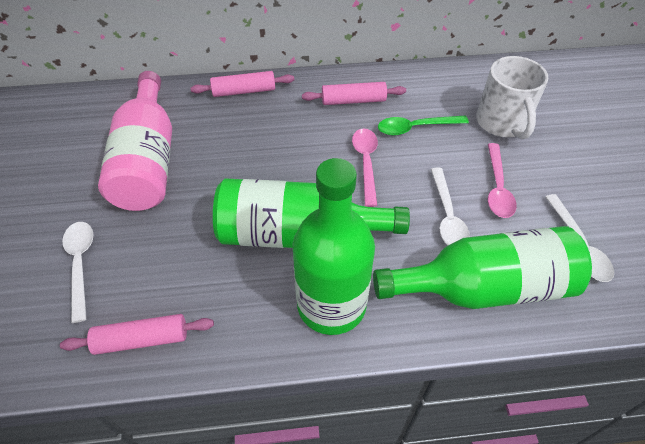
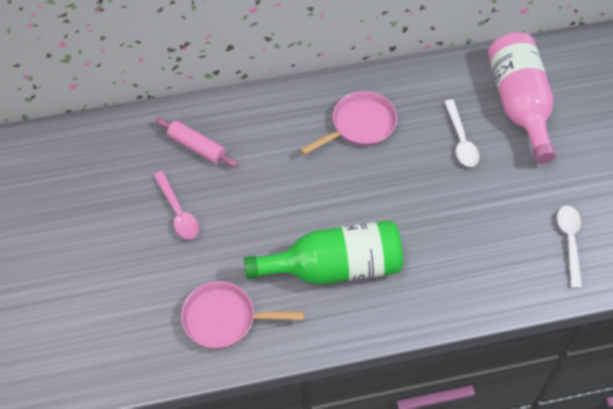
green bottle: 3 -> 1
green spoon: 1 -> 0
pink pan: 0 -> 2
pink rolling pin: 3 -> 1
pink spoon: 2 -> 1
white mug: 1 -> 0
white spoon: 3 -> 2

